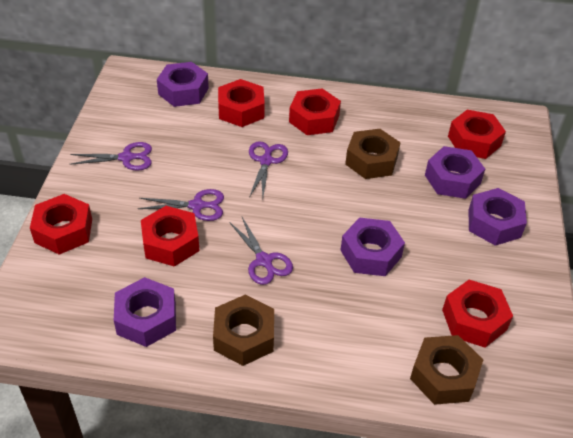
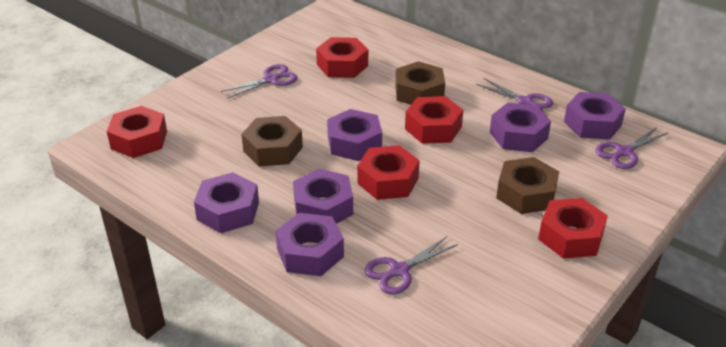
purple nut: 5 -> 6
red nut: 6 -> 5

